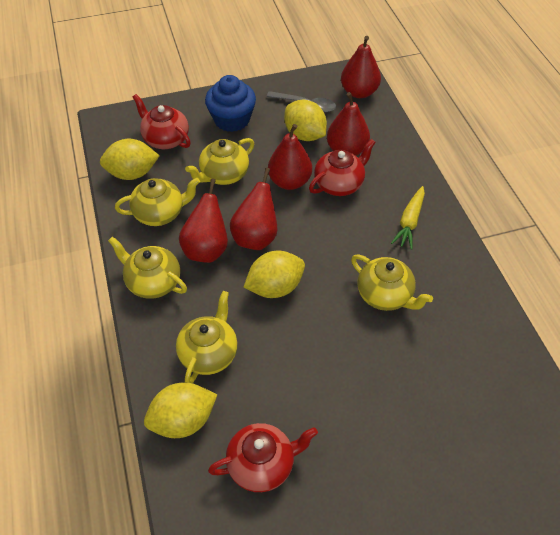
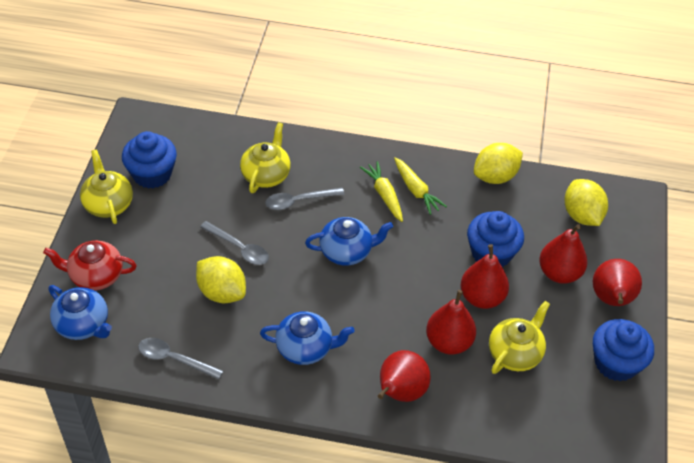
blue cupcake: 1 -> 3
blue teapot: 0 -> 3
grey spoon: 1 -> 3
red teapot: 3 -> 1
yellow carrot: 1 -> 2
yellow lemon: 4 -> 3
yellow teapot: 5 -> 3

